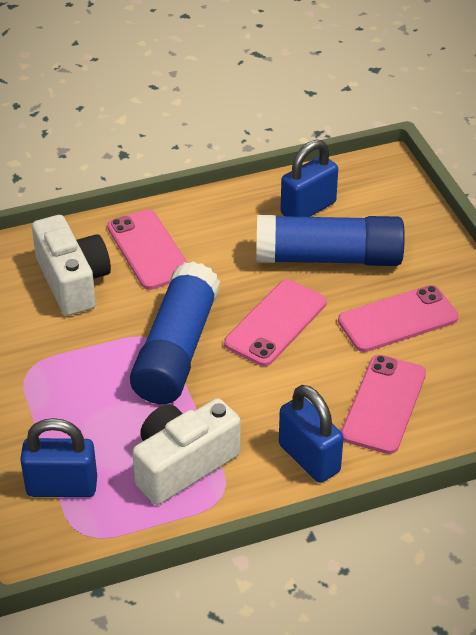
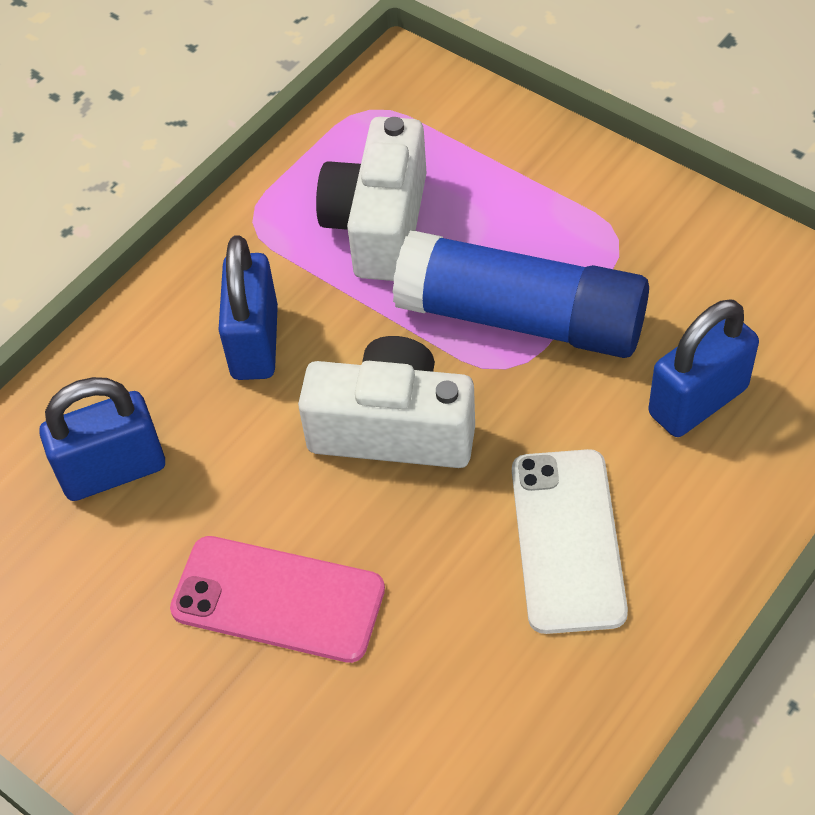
blue glue stick: 2 -> 1
pink phone: 4 -> 1
white phone: 0 -> 1

